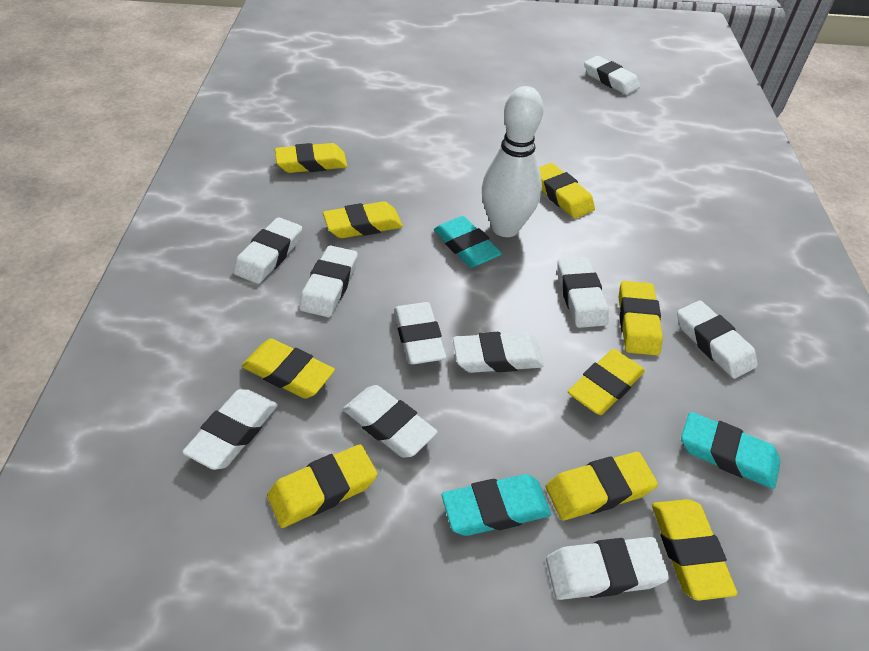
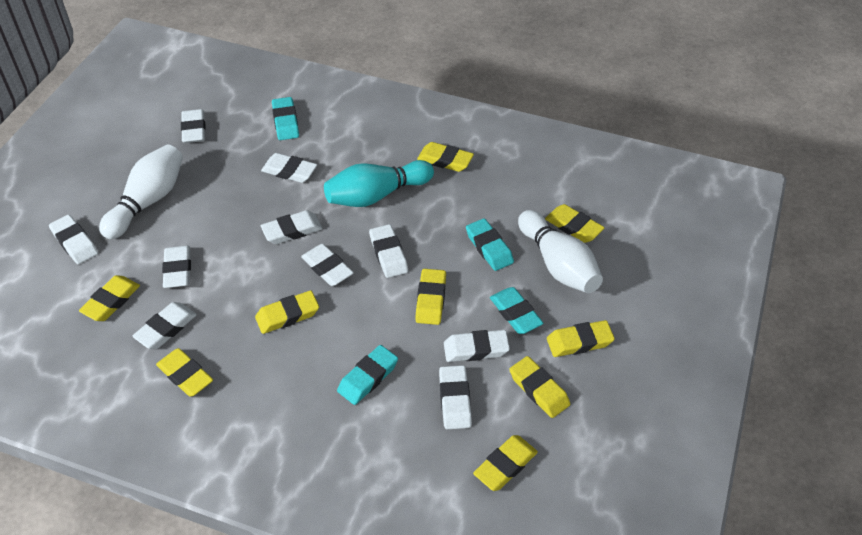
turquoise bowling pin: 0 -> 1
turquoise eraser: 3 -> 4
white bowling pin: 1 -> 2

